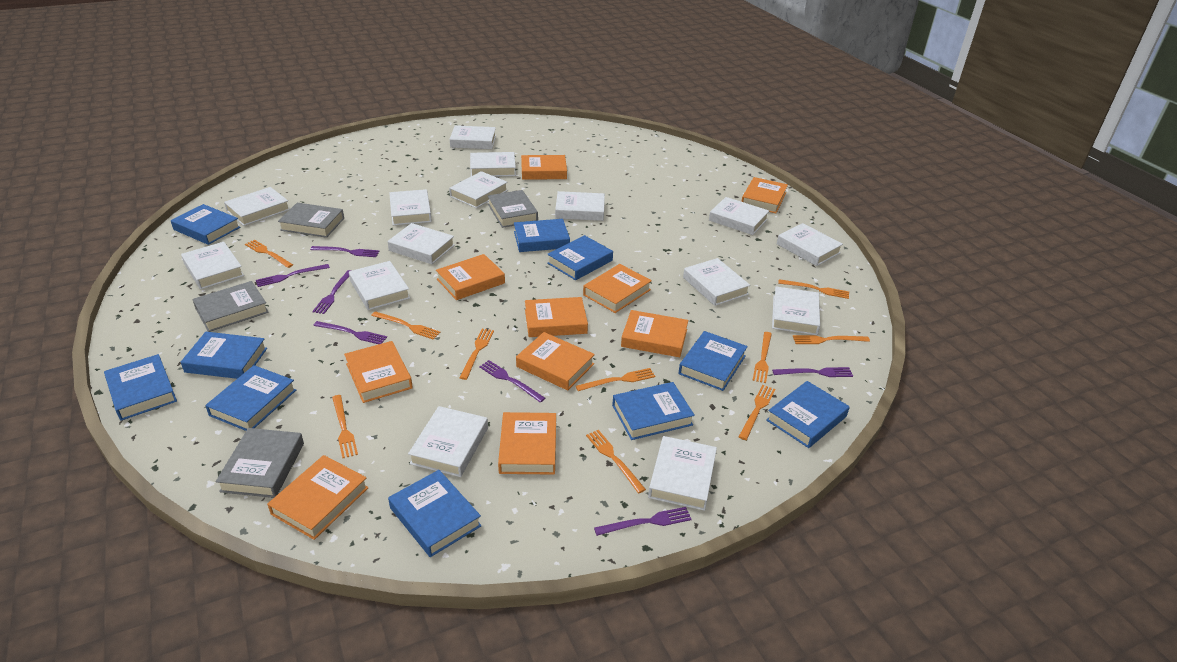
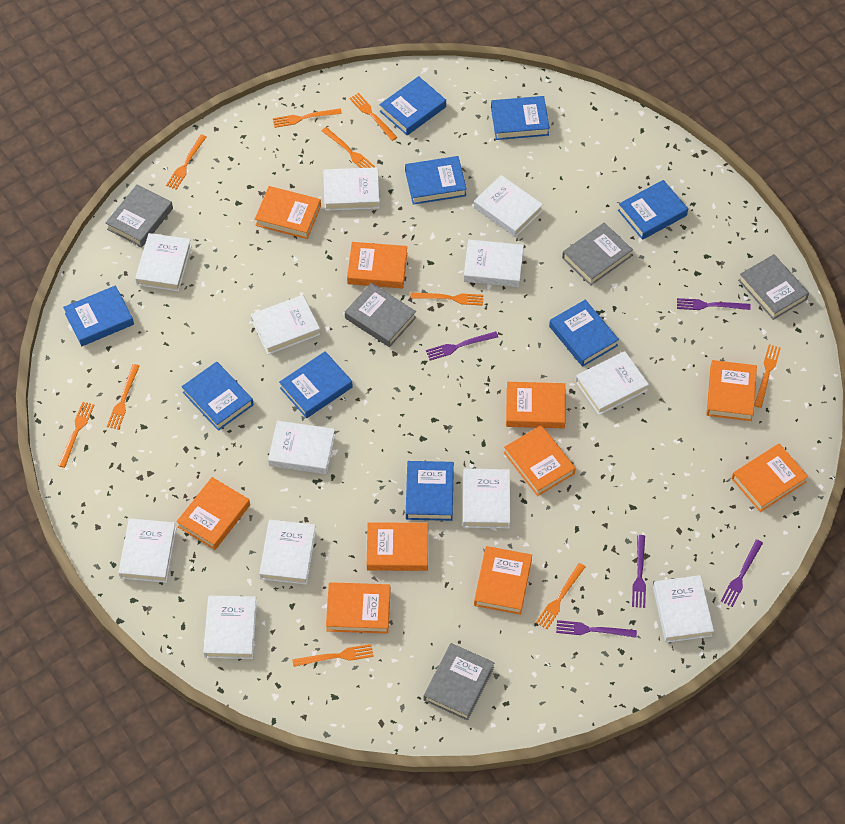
blue book: 10 -> 9
grey book: 4 -> 5
purple fork: 7 -> 5
white book: 15 -> 12

